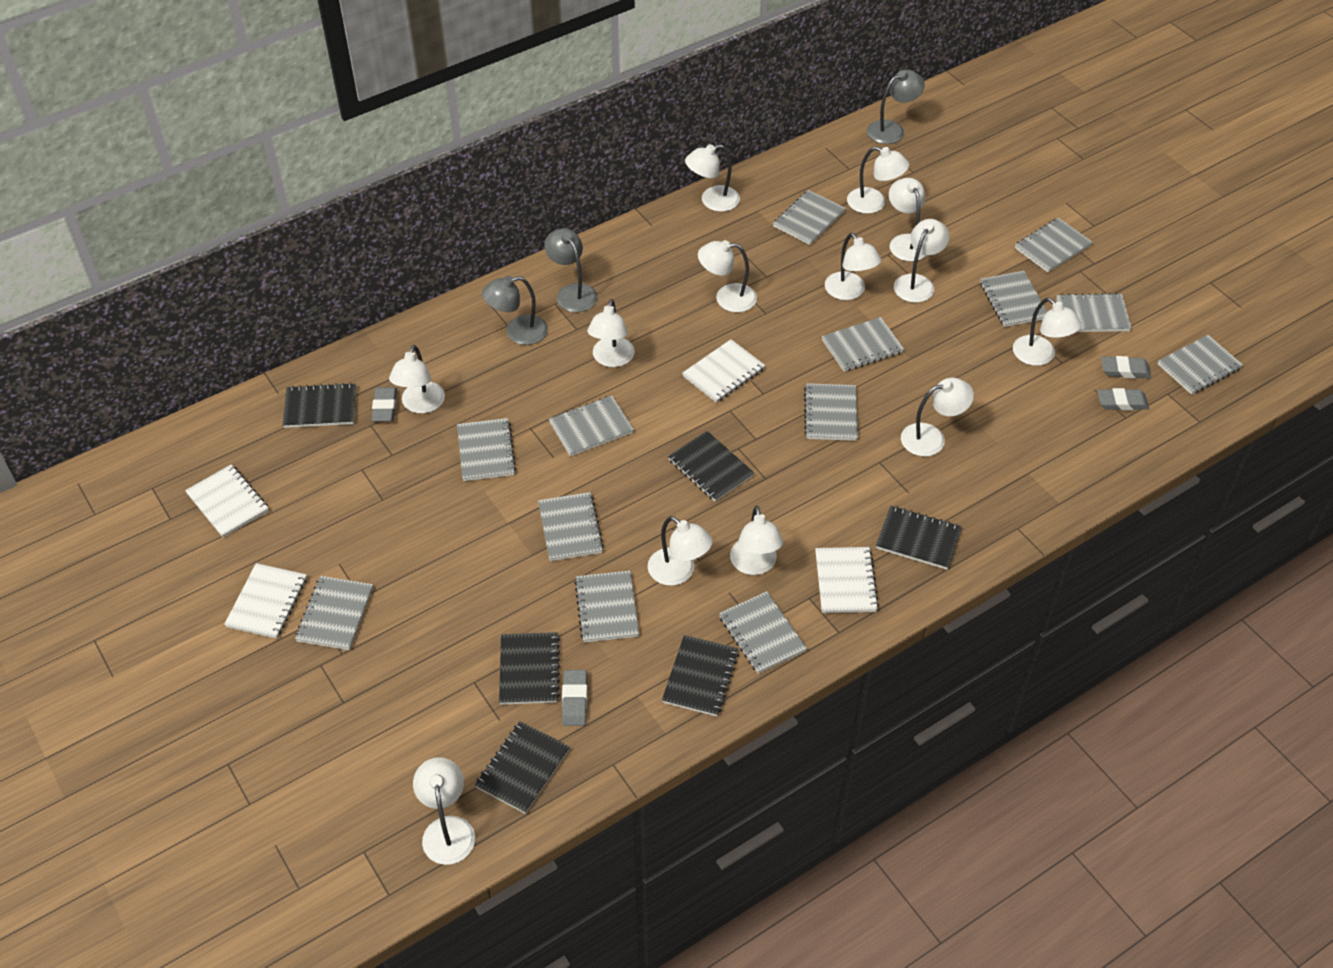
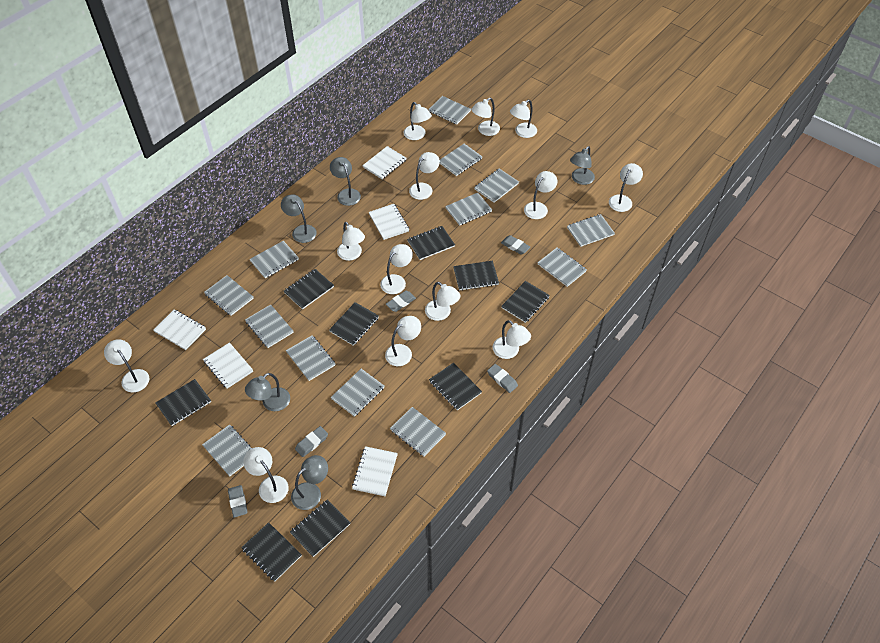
black notebook: 6 -> 9
grey eraser: 4 -> 5
grey lamp: 3 -> 5
white notebook: 4 -> 5

